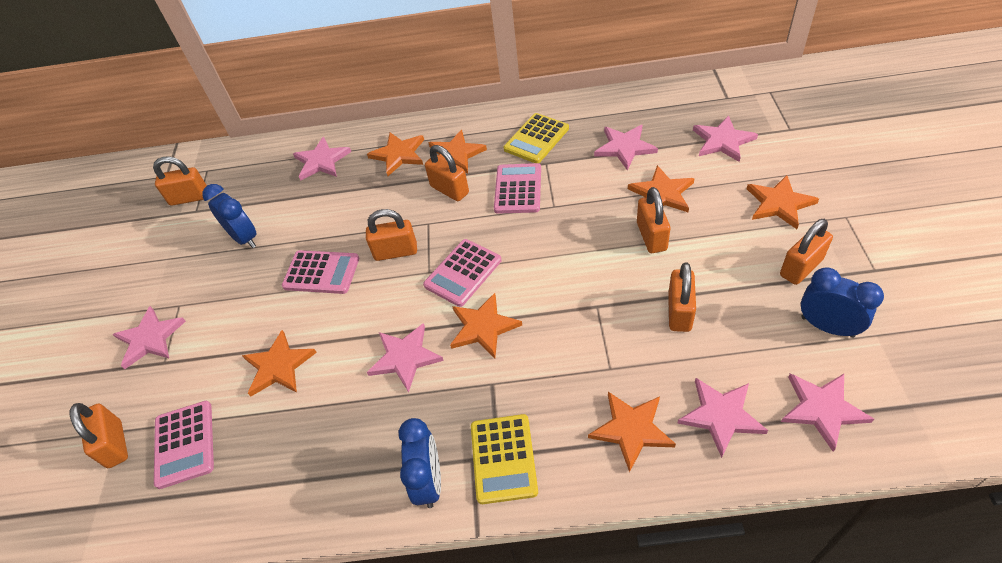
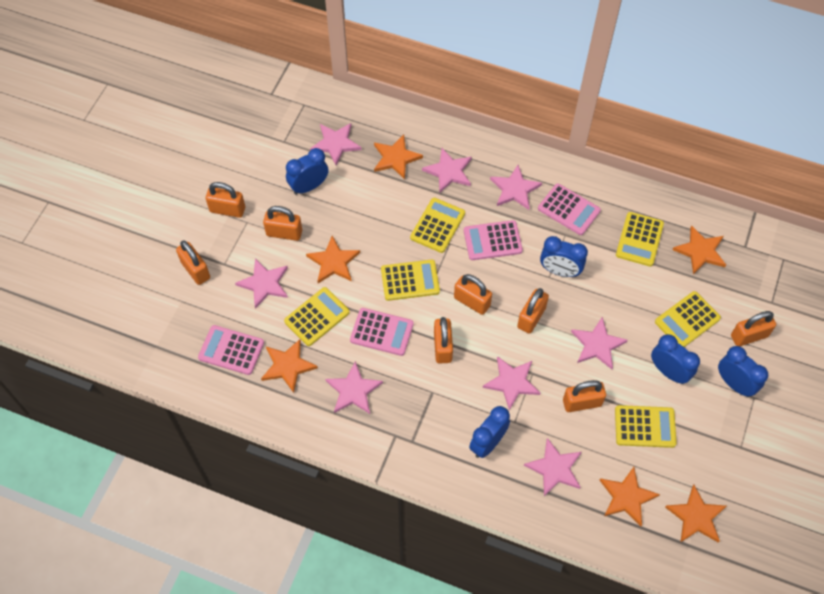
blue clock: 3 -> 5
orange padlock: 7 -> 8
orange star: 7 -> 6
pink star: 7 -> 8
yellow calculator: 2 -> 6

